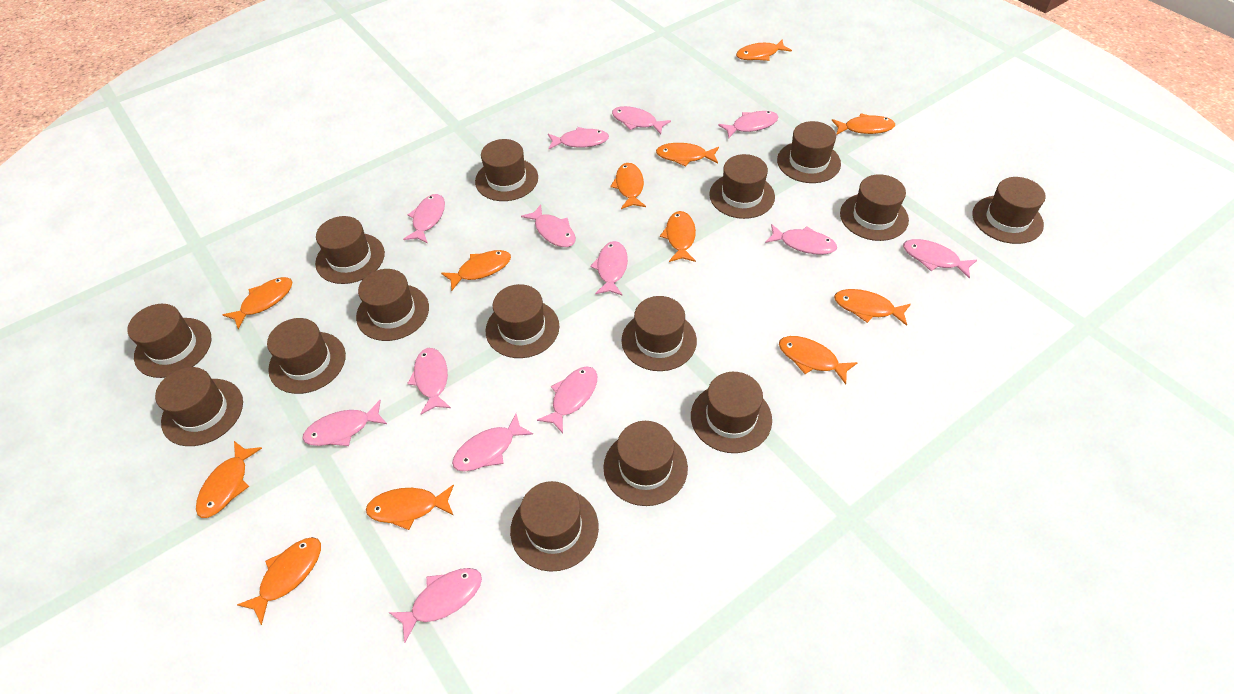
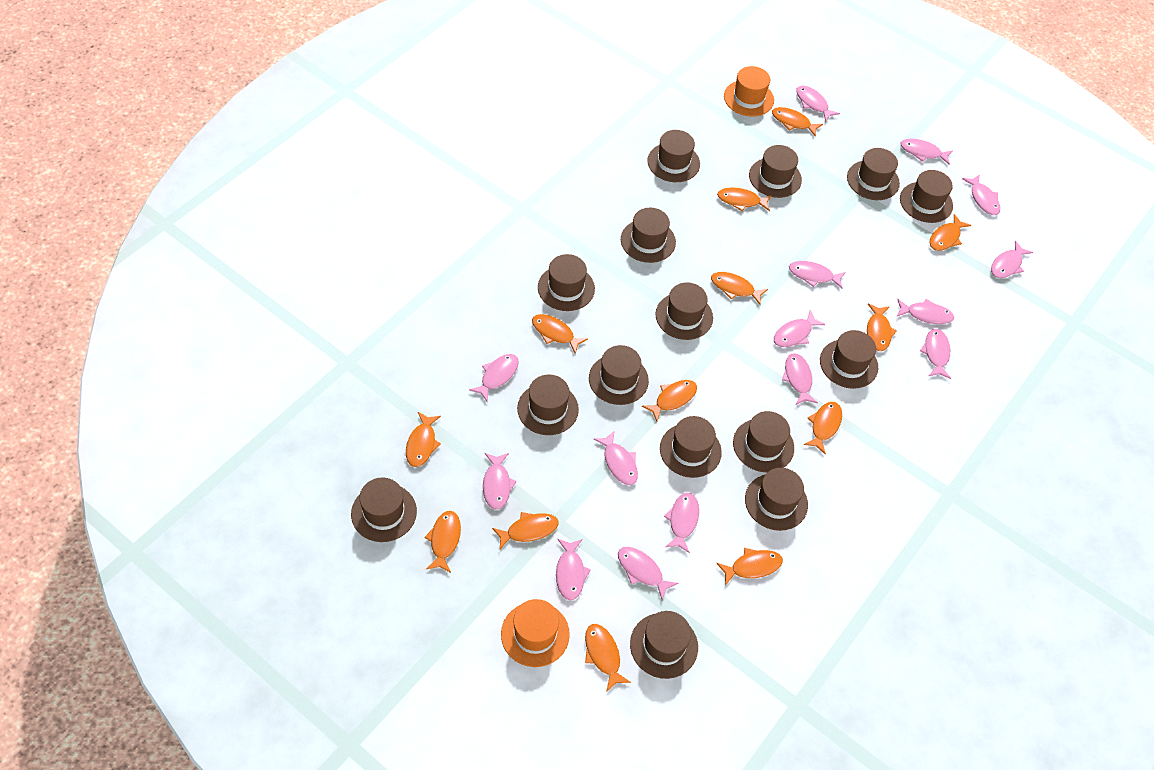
orange fish: 12 -> 13
orange hat: 0 -> 2
pink fish: 13 -> 15

